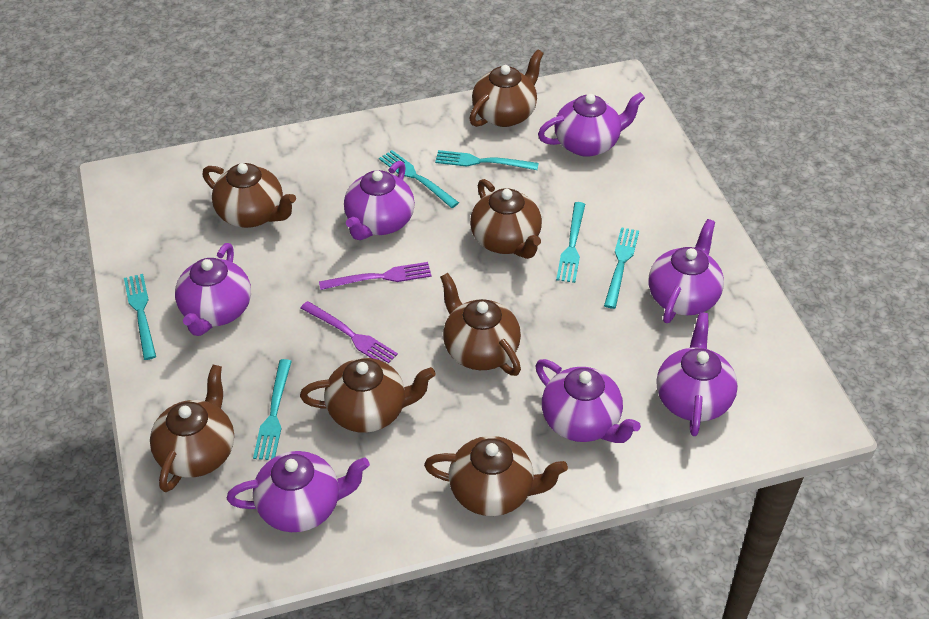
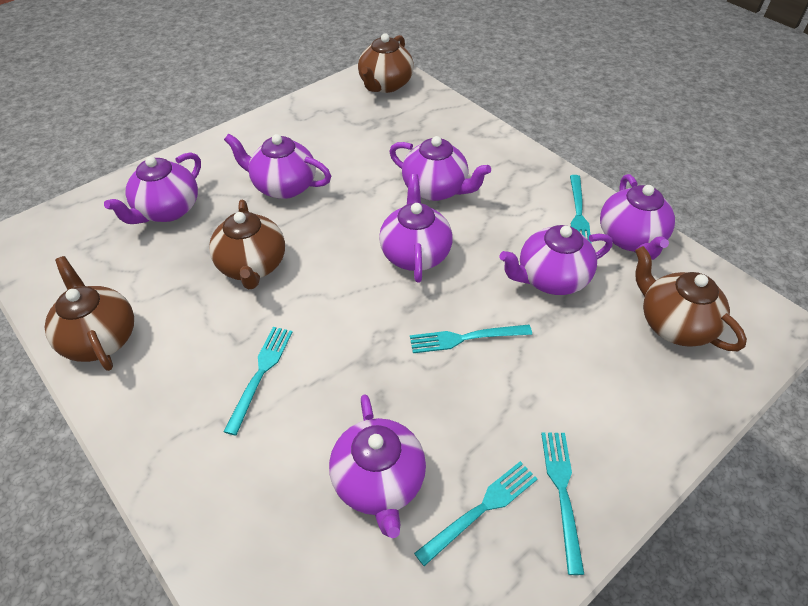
brown teapot: 7 -> 4
purple fork: 2 -> 0
turquoise fork: 6 -> 5

